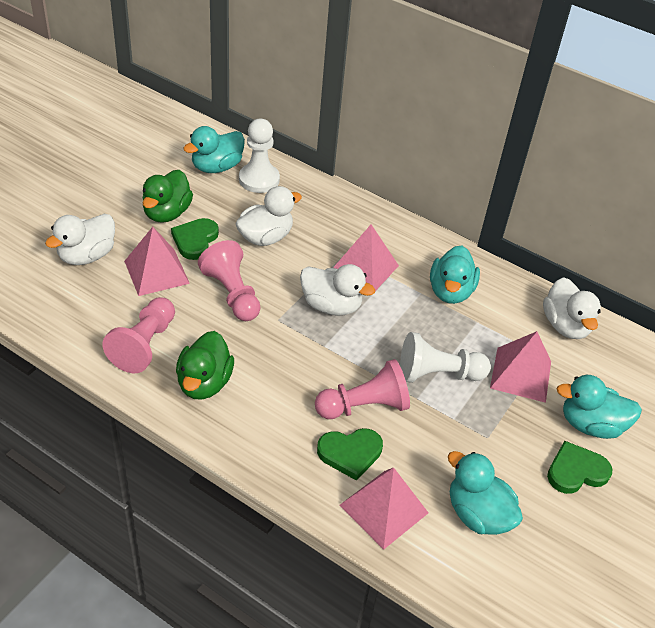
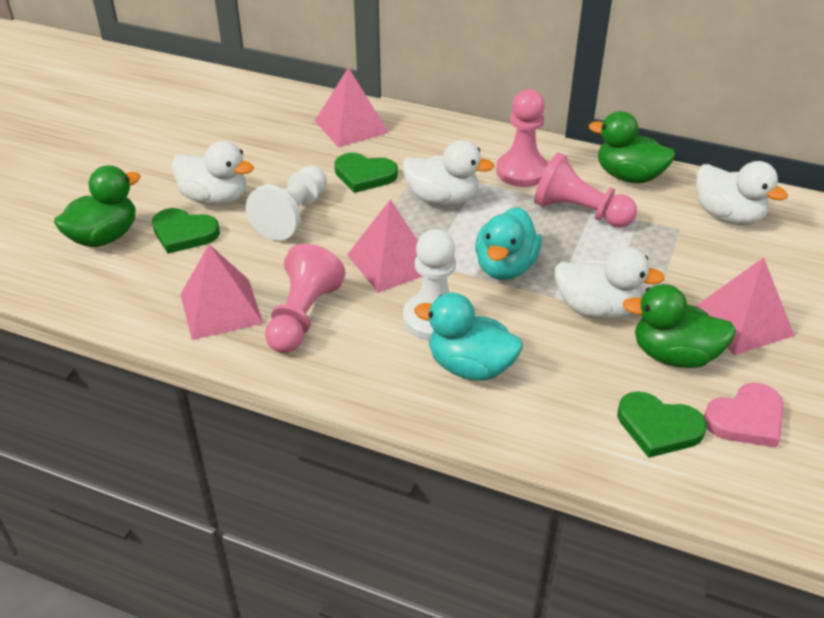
green duck: 2 -> 3
pink heart: 0 -> 1
turquoise duck: 4 -> 2

